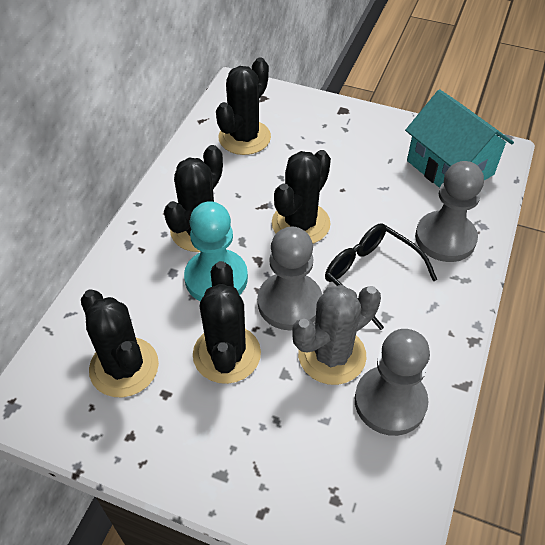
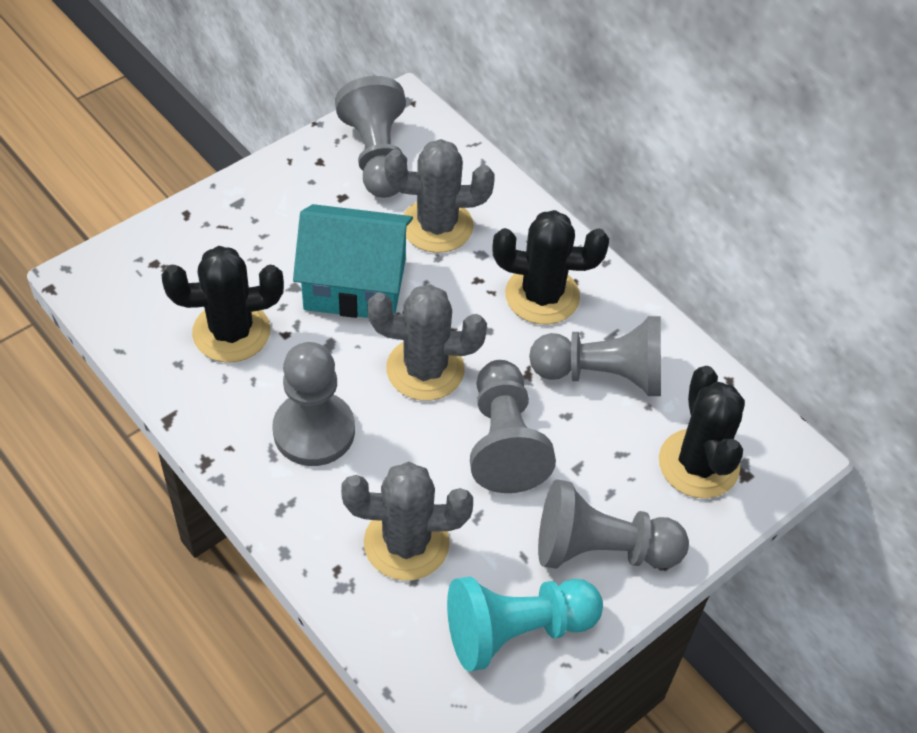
black cactus: 5 -> 3
black glasses: 1 -> 0
grey cactus: 1 -> 3
grey pawn: 3 -> 5

